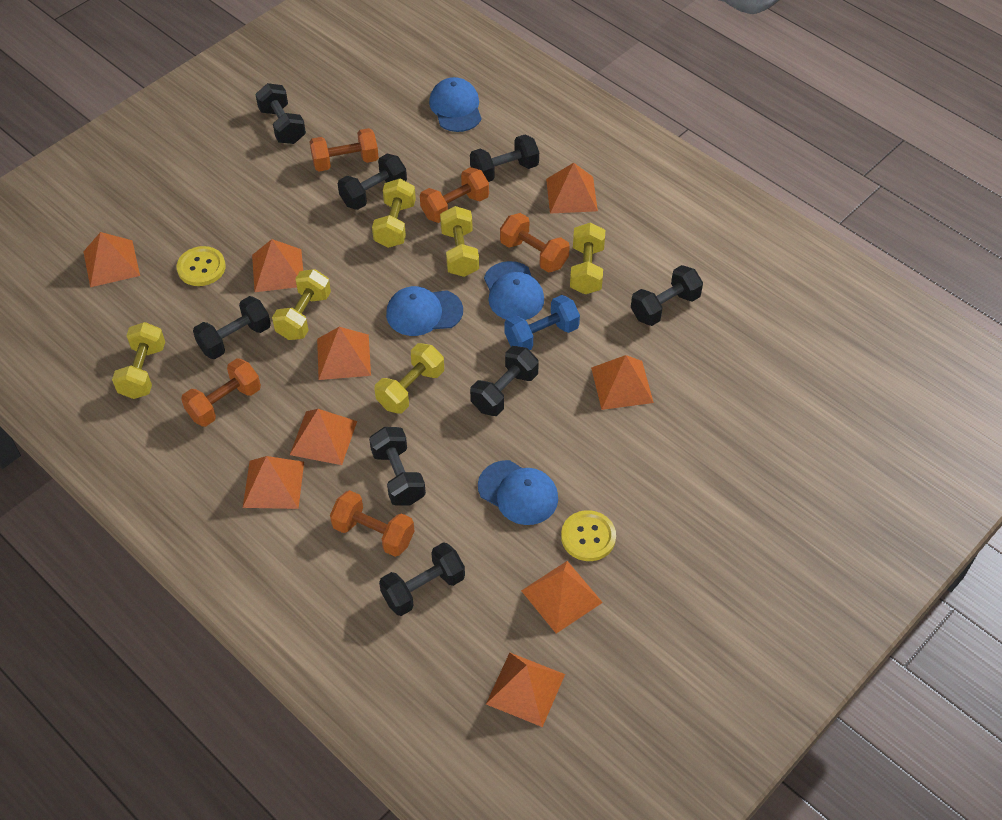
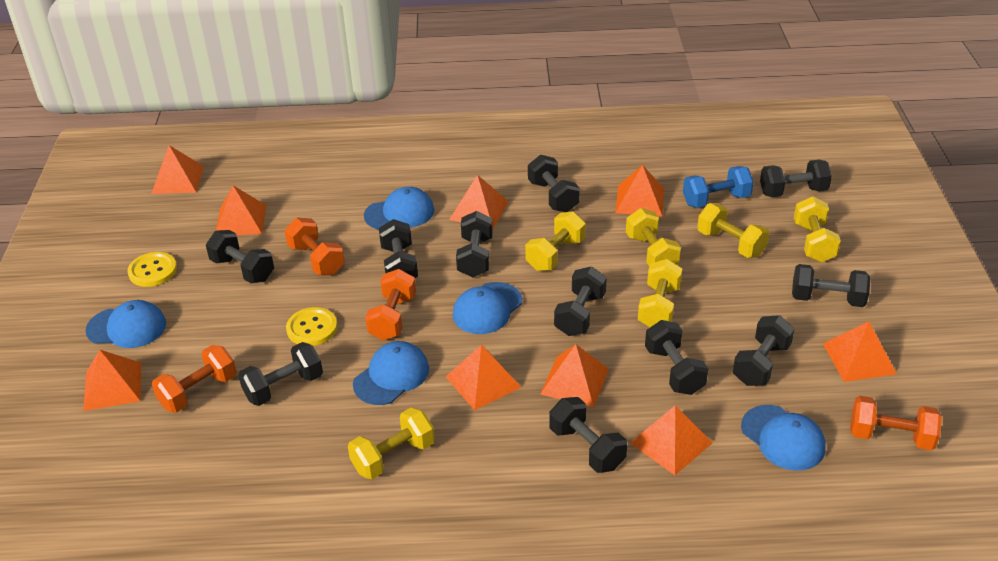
black dumbbell: 8 -> 11
blue cap: 4 -> 5
orange dumbbell: 5 -> 4

